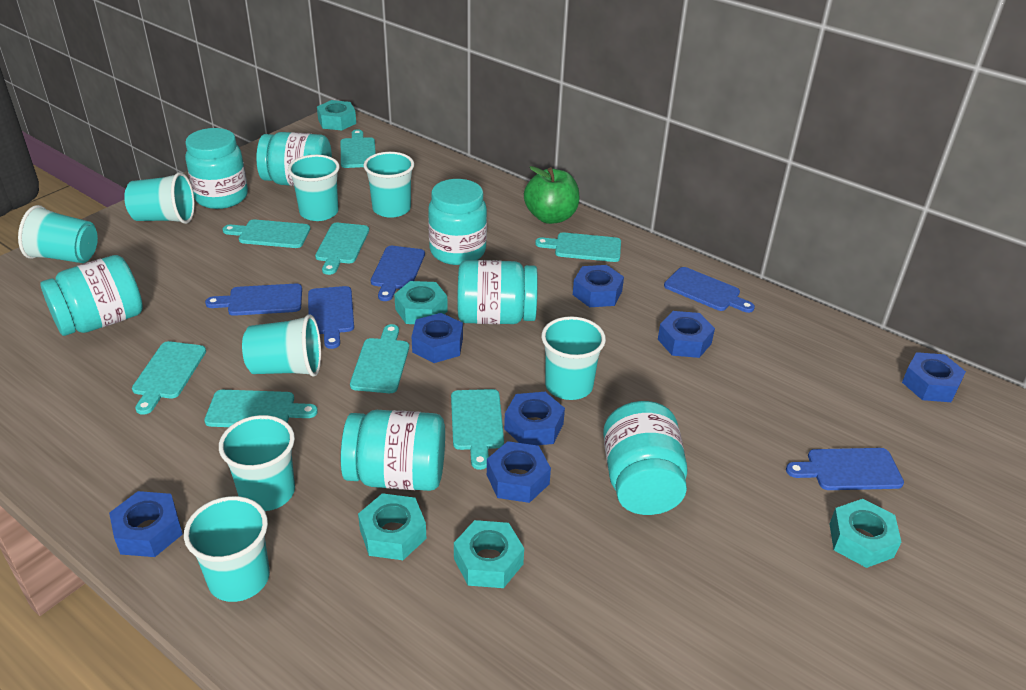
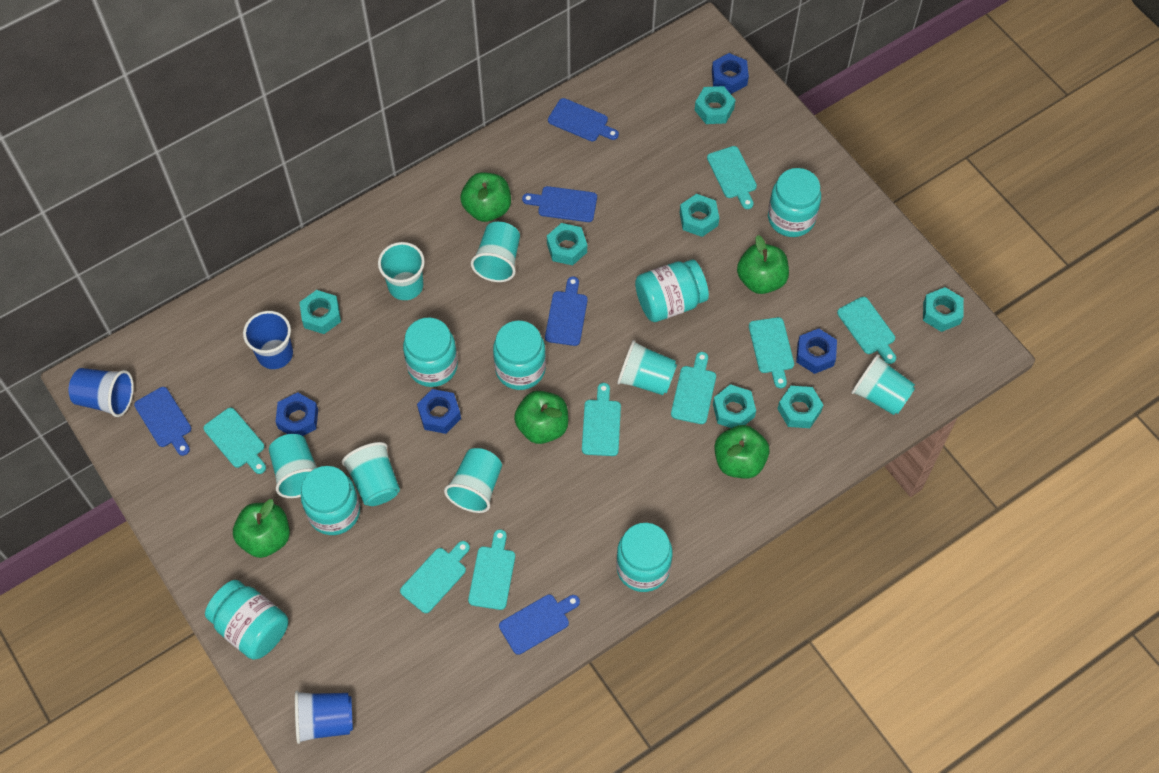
blue cup: 0 -> 3
blue nut: 7 -> 4
green apple: 1 -> 5
turquoise cup: 8 -> 7
turquoise nut: 5 -> 7

